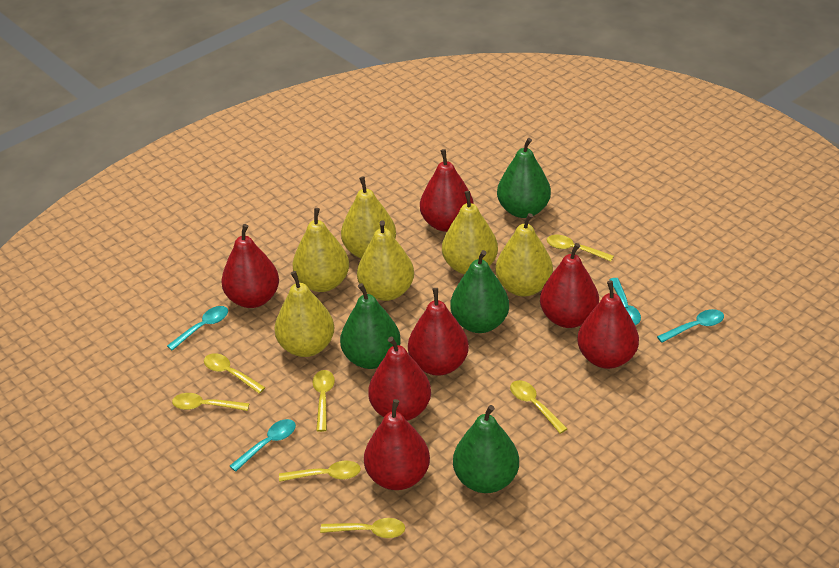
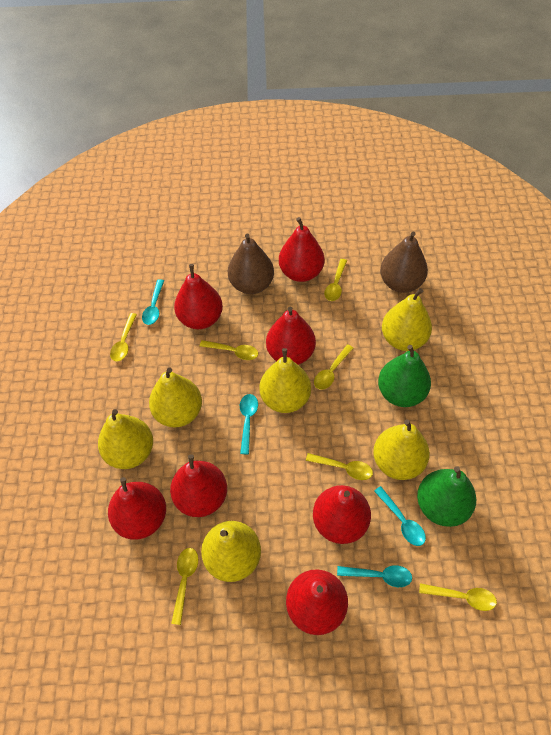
brown pear: 0 -> 2
green pear: 4 -> 2

